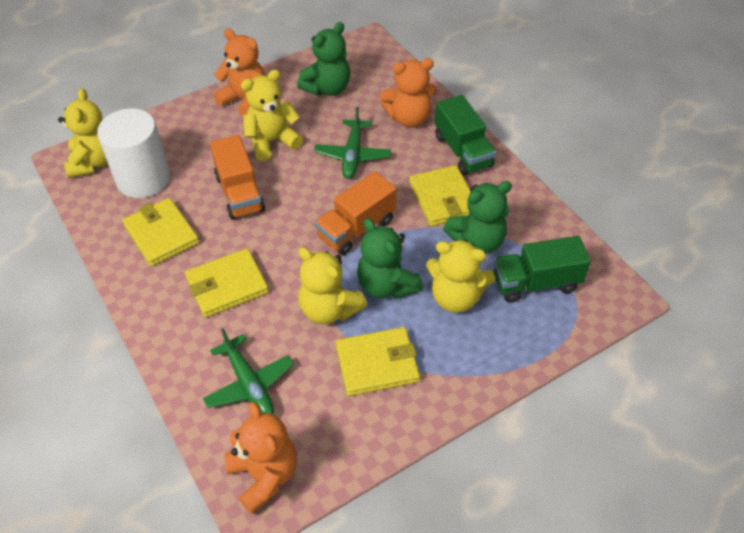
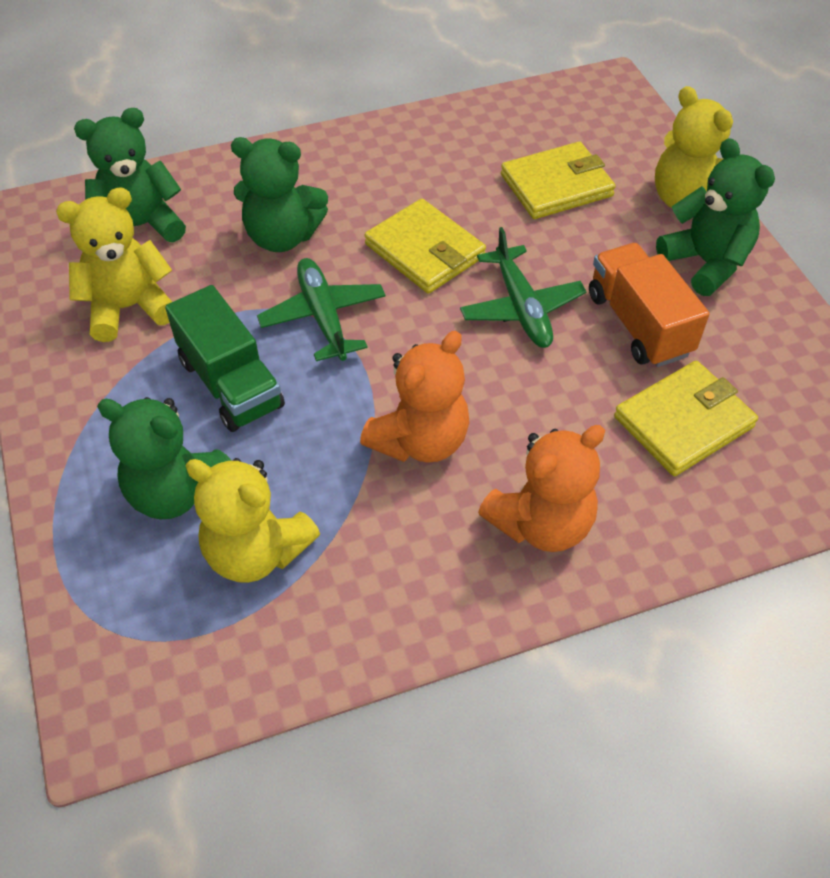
green teddy bear: 3 -> 4
green truck: 2 -> 1
orange teddy bear: 3 -> 2
orange truck: 2 -> 1
white cylinder: 1 -> 0
yellow teddy bear: 4 -> 3
yellow wallet: 4 -> 3

